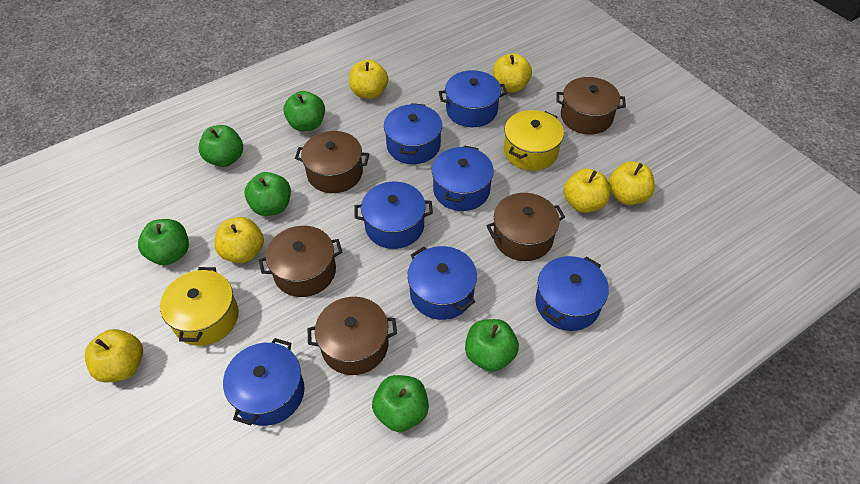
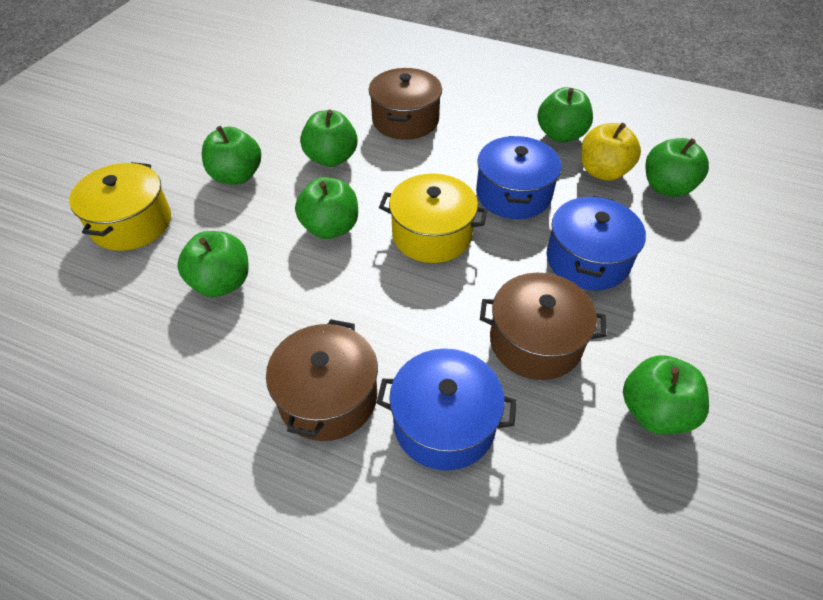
blue pot: 7 -> 3
brown pot: 5 -> 3
green apple: 6 -> 7
yellow apple: 6 -> 1

